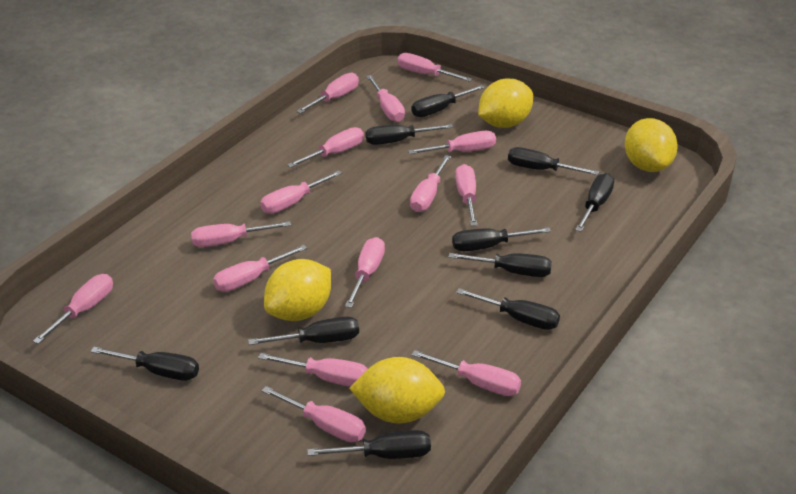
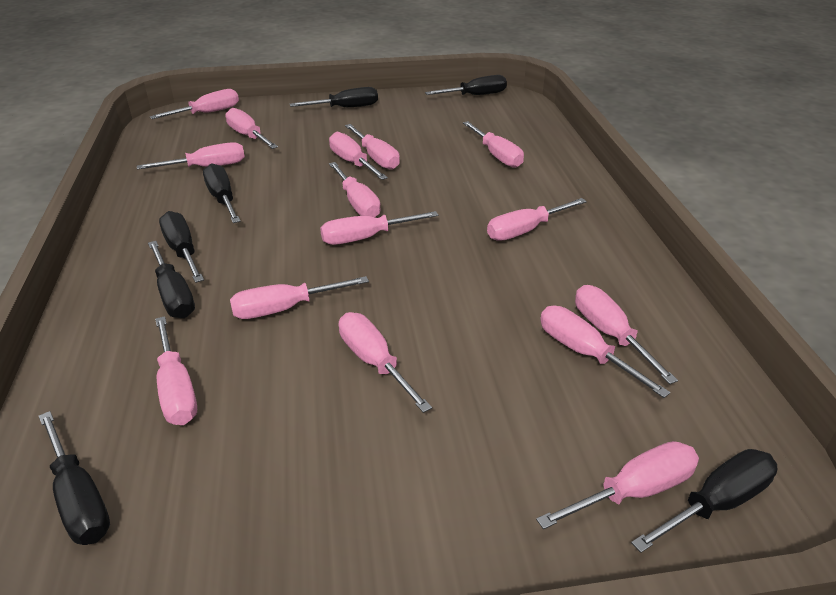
black screwdriver: 10 -> 7
yellow lemon: 4 -> 0

